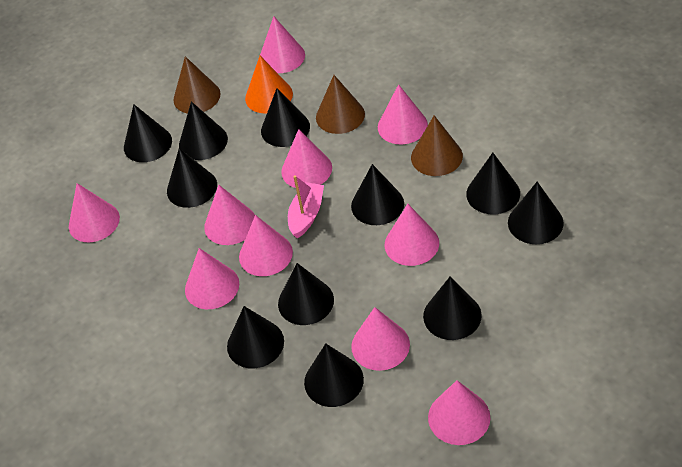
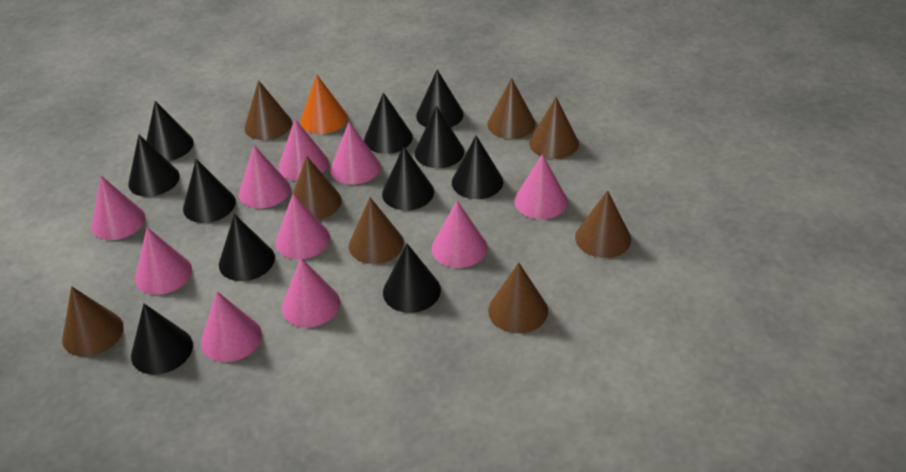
brown cone: 3 -> 8
pink boat: 1 -> 0

